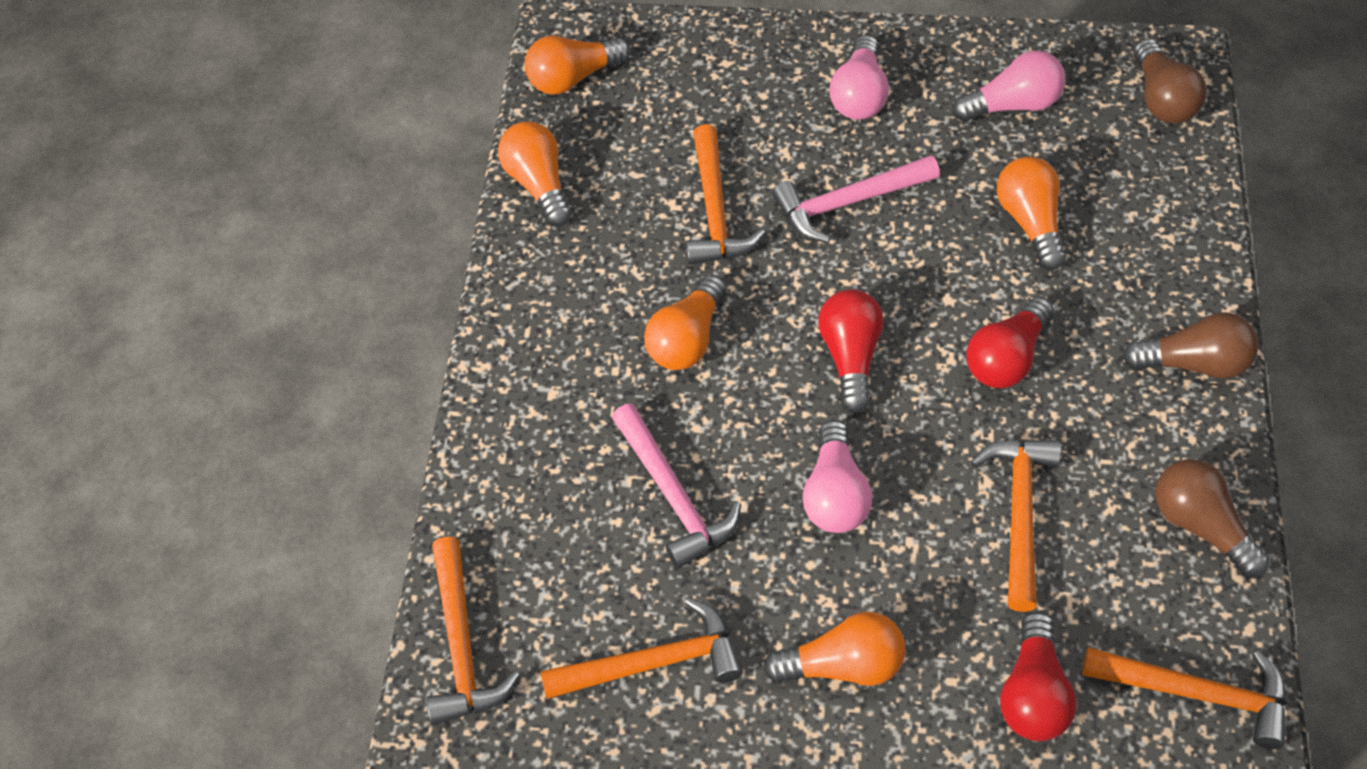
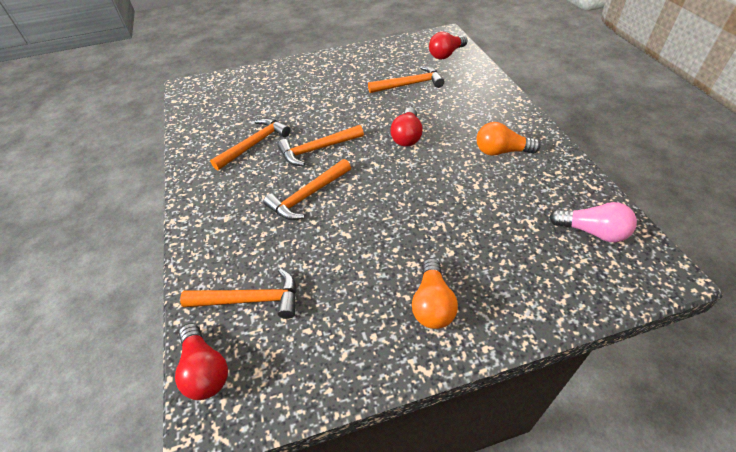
brown light bulb: 3 -> 0
orange light bulb: 5 -> 2
pink hammer: 2 -> 0
pink light bulb: 3 -> 1

